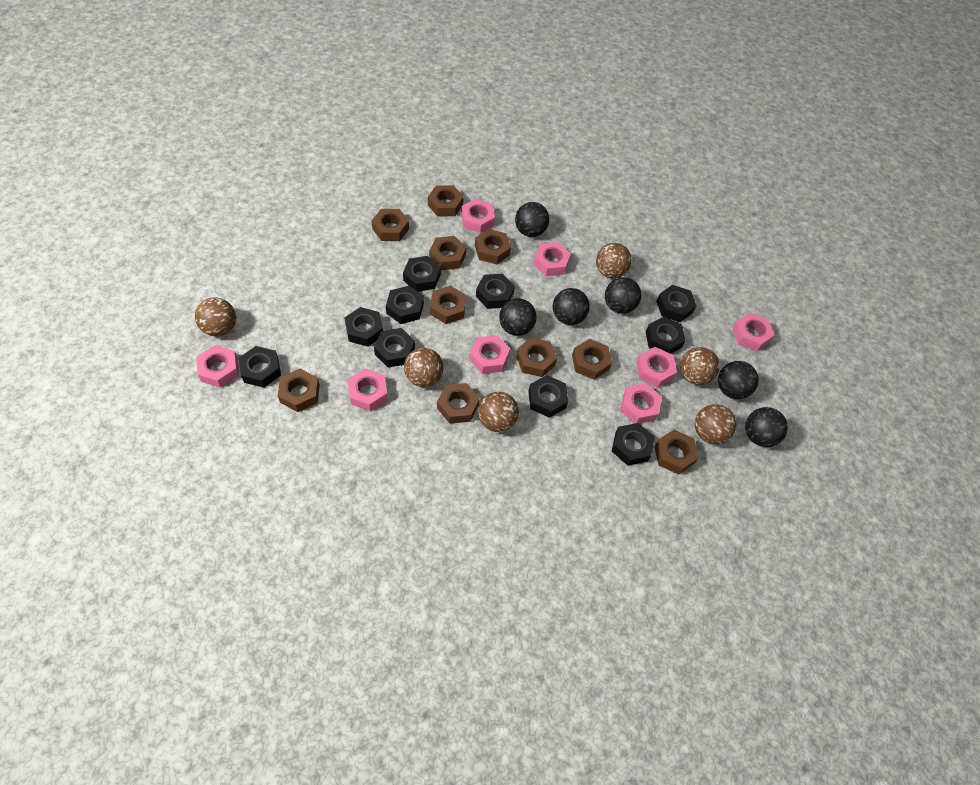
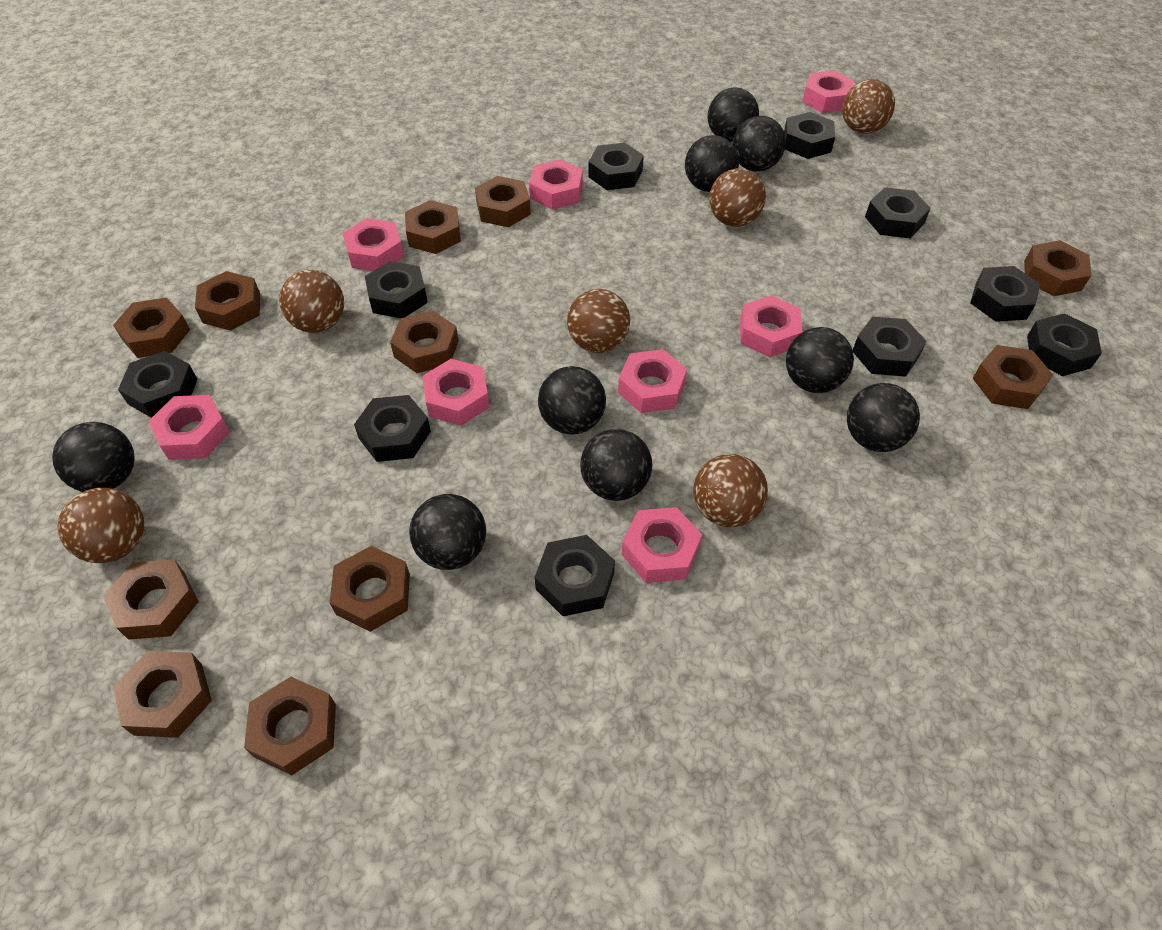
black ball: 6 -> 9
brown nut: 10 -> 11

